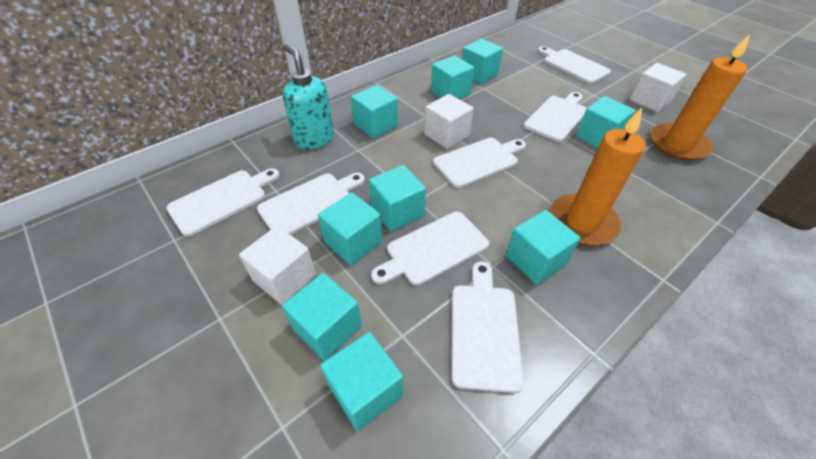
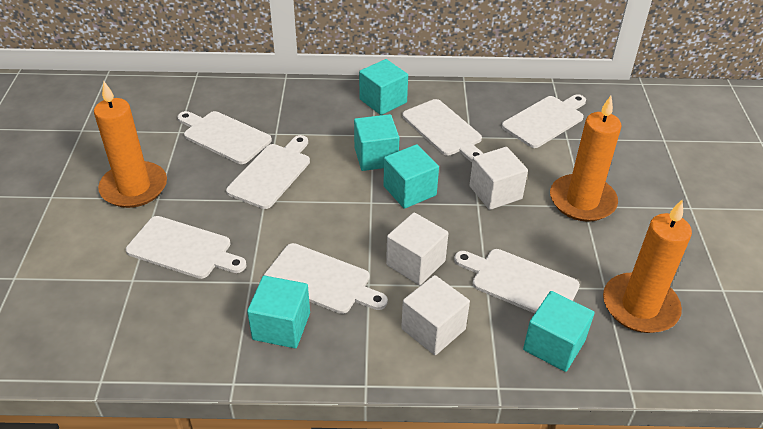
orange candle: 2 -> 3
turquoise cube: 9 -> 5
turquoise soap dispenser: 1 -> 0

